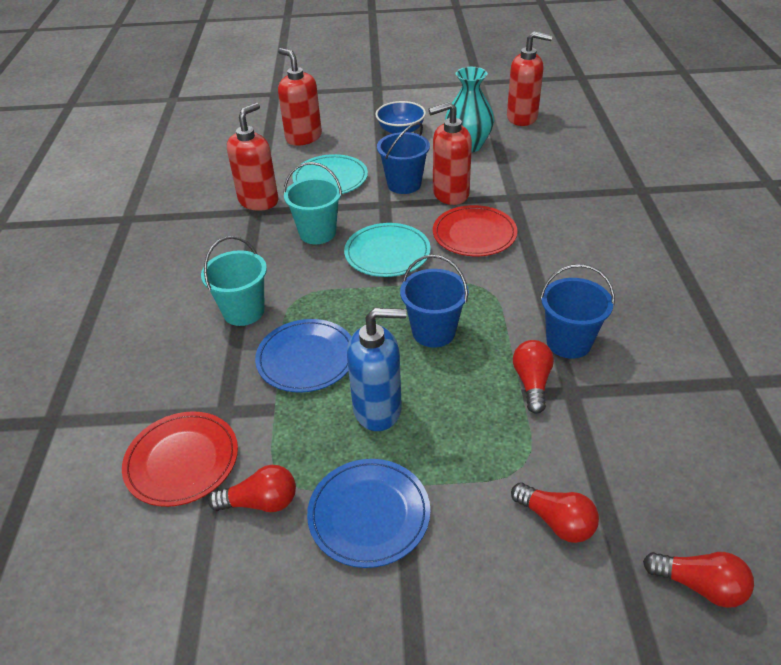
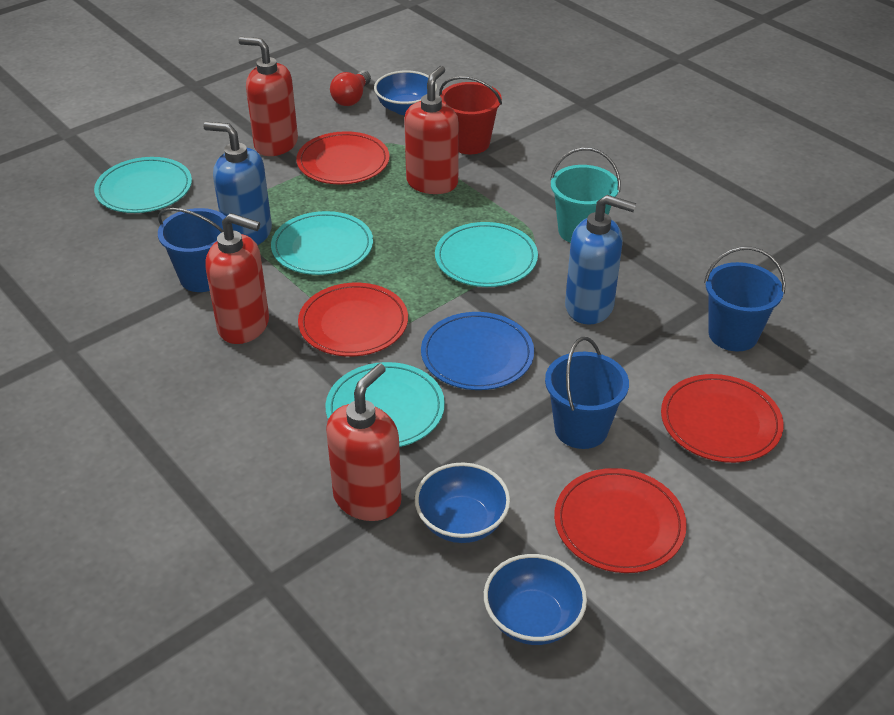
blue bowl: 1 -> 3
blue plate: 2 -> 1
blue soap dispenser: 1 -> 2
red bucket: 0 -> 1
red light bulb: 4 -> 1
red plate: 2 -> 4
turquoise bucket: 2 -> 1
turquoise plate: 2 -> 4
turquoise vase: 1 -> 0

